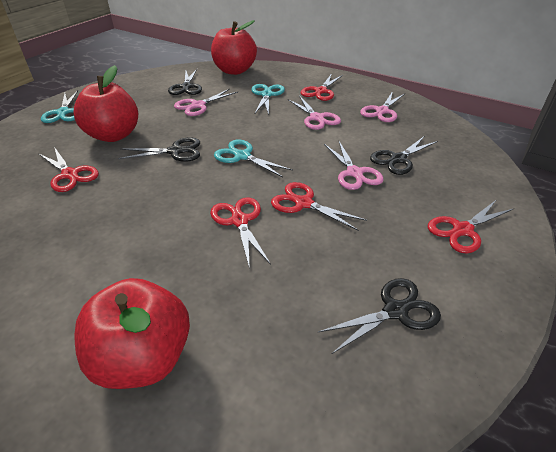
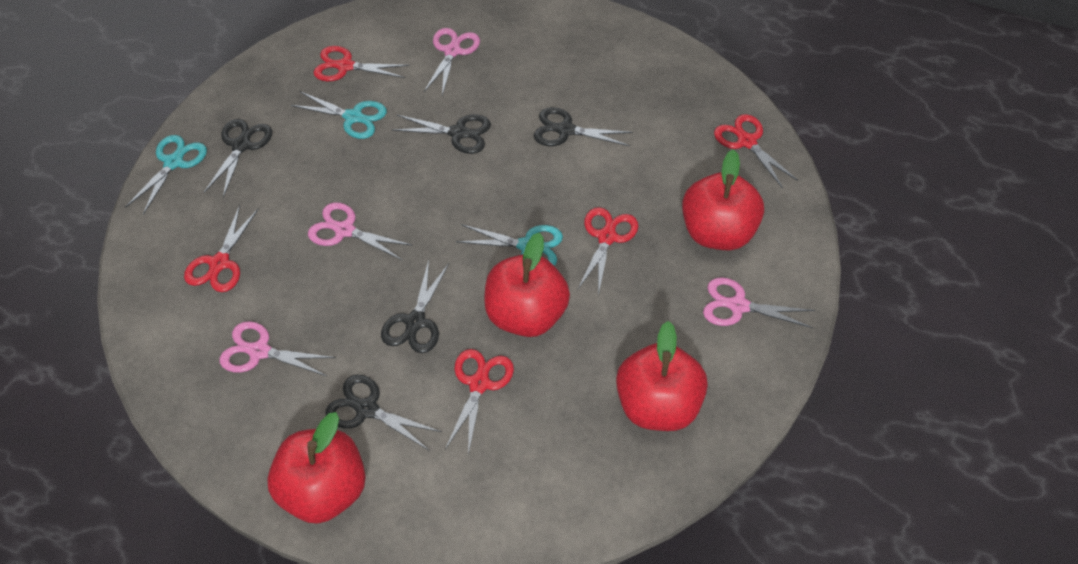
black scissors: 4 -> 5
red apple: 3 -> 4

